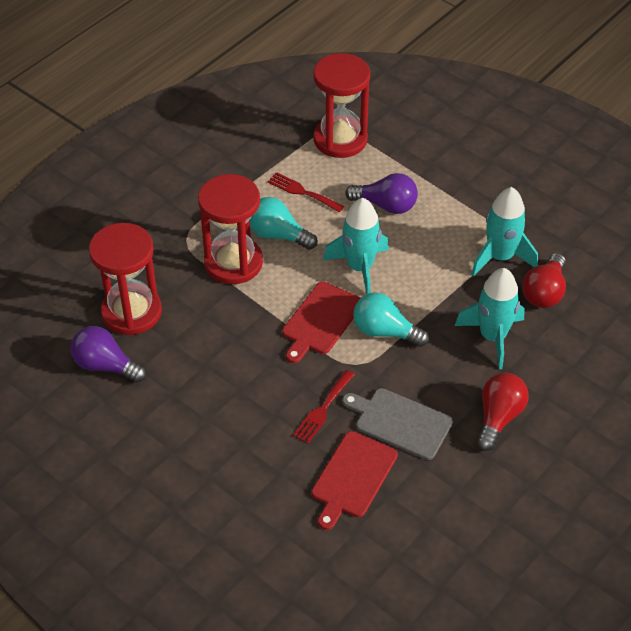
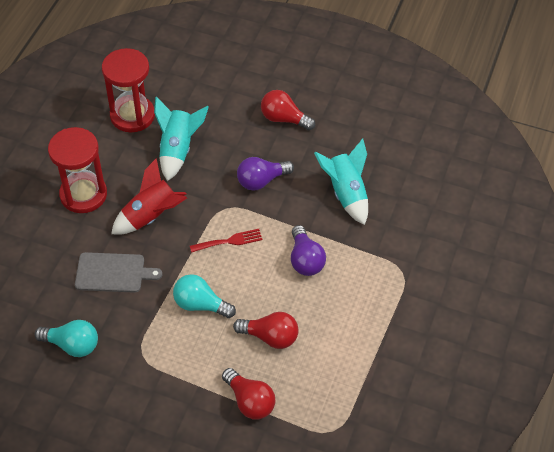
red cutting board: 2 -> 0
red fork: 2 -> 1
red hourglass: 3 -> 2
red light bulb: 2 -> 3
red rocket: 0 -> 1
turquoise rocket: 3 -> 2

